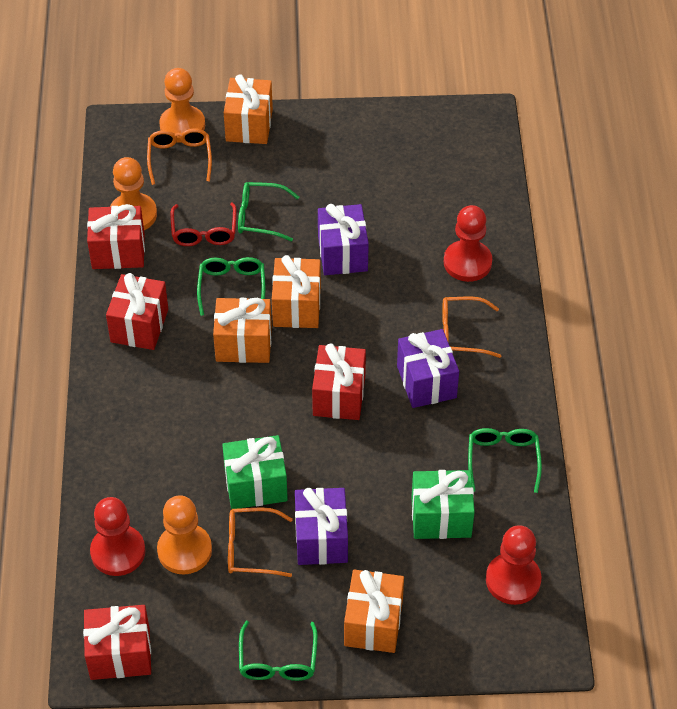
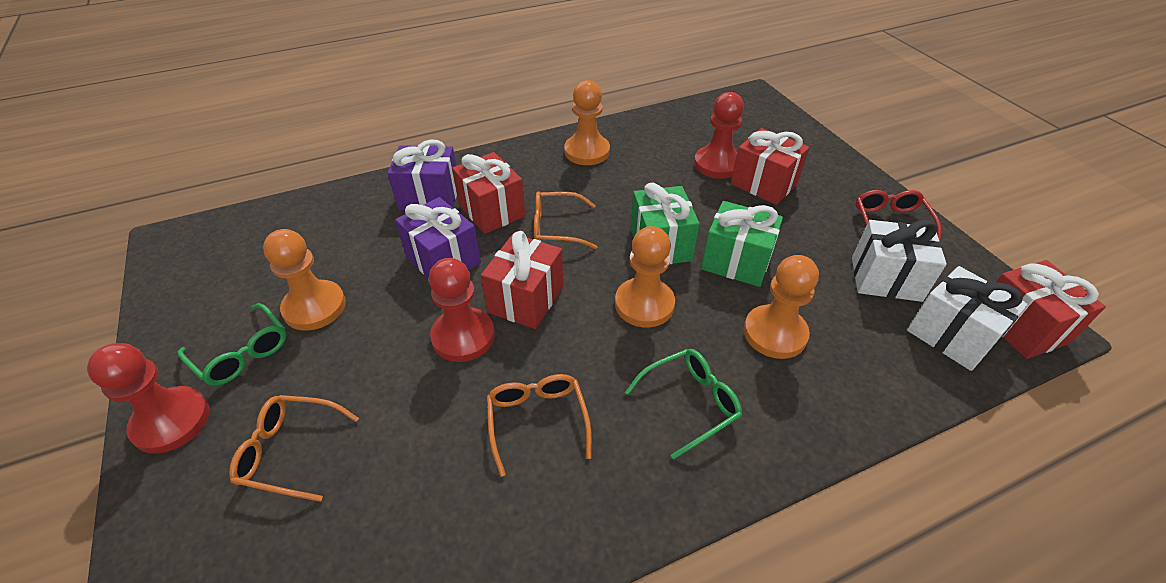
green glasses: 4 -> 2
orange gift: 4 -> 0
orange pawn: 3 -> 4
purple gift: 3 -> 2
white gift: 0 -> 2

